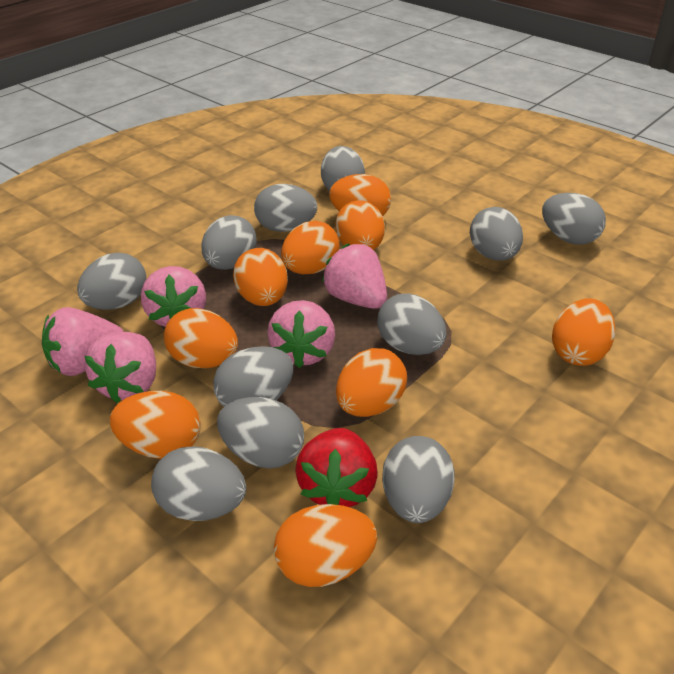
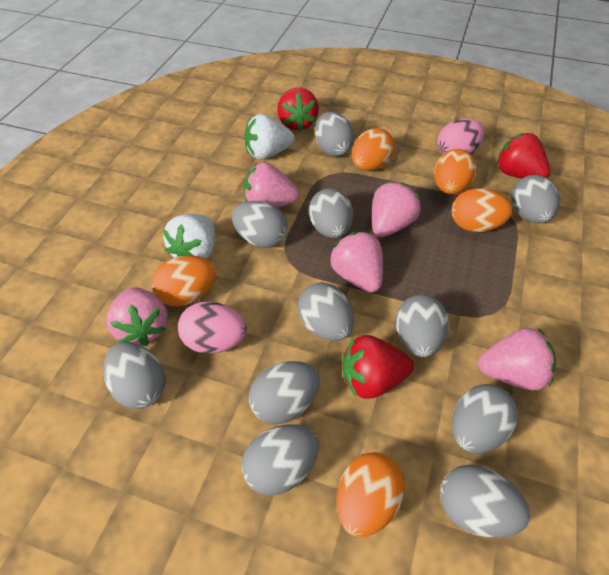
orange egg: 9 -> 5
pink egg: 0 -> 2
red strawberry: 1 -> 3
white strawberry: 0 -> 2

